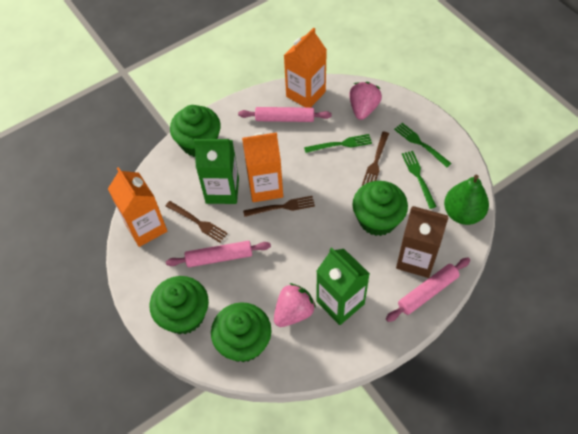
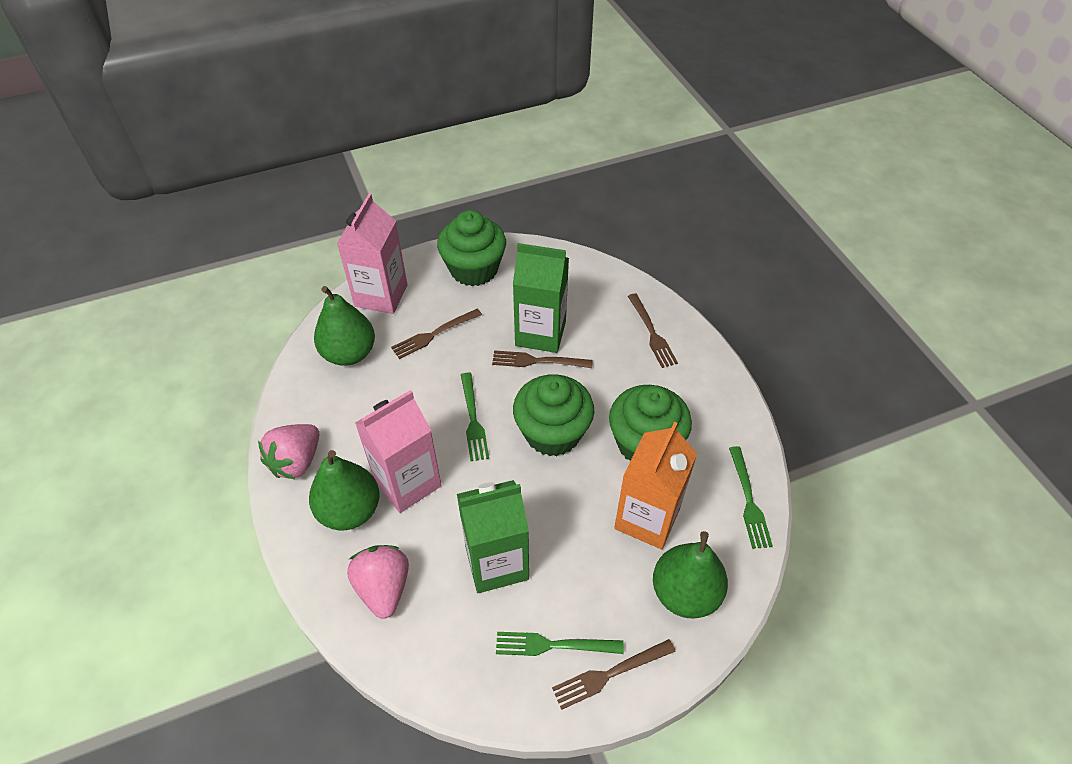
brown carton: 1 -> 0
brown fork: 3 -> 4
green cupcake: 4 -> 3
green pear: 1 -> 3
orange carton: 3 -> 1
pink carton: 0 -> 2
pink rolling pin: 3 -> 0

